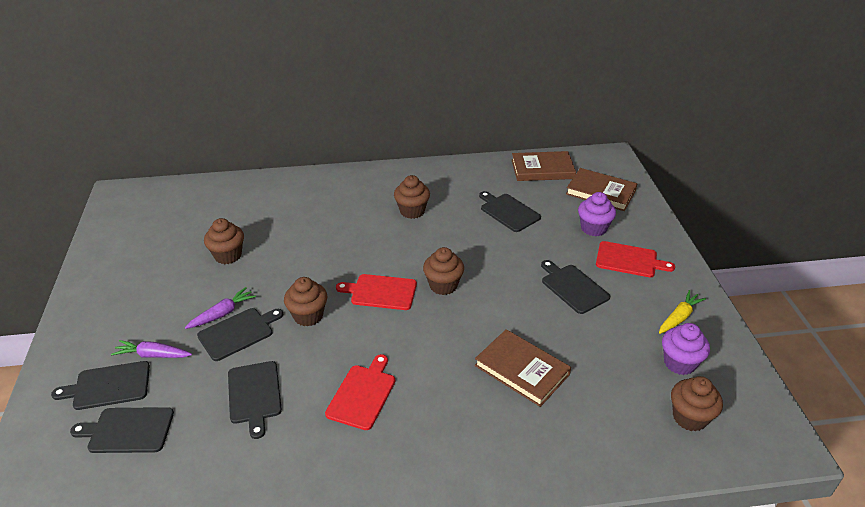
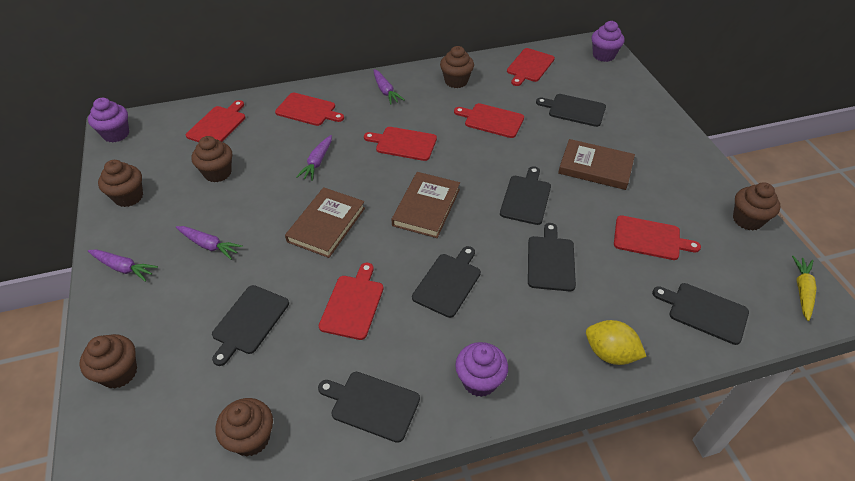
black cutting board: 6 -> 7
brown cupcake: 5 -> 6
purple carrot: 2 -> 4
purple cupcake: 2 -> 3
red cutting board: 3 -> 7
yellow lemon: 0 -> 1

